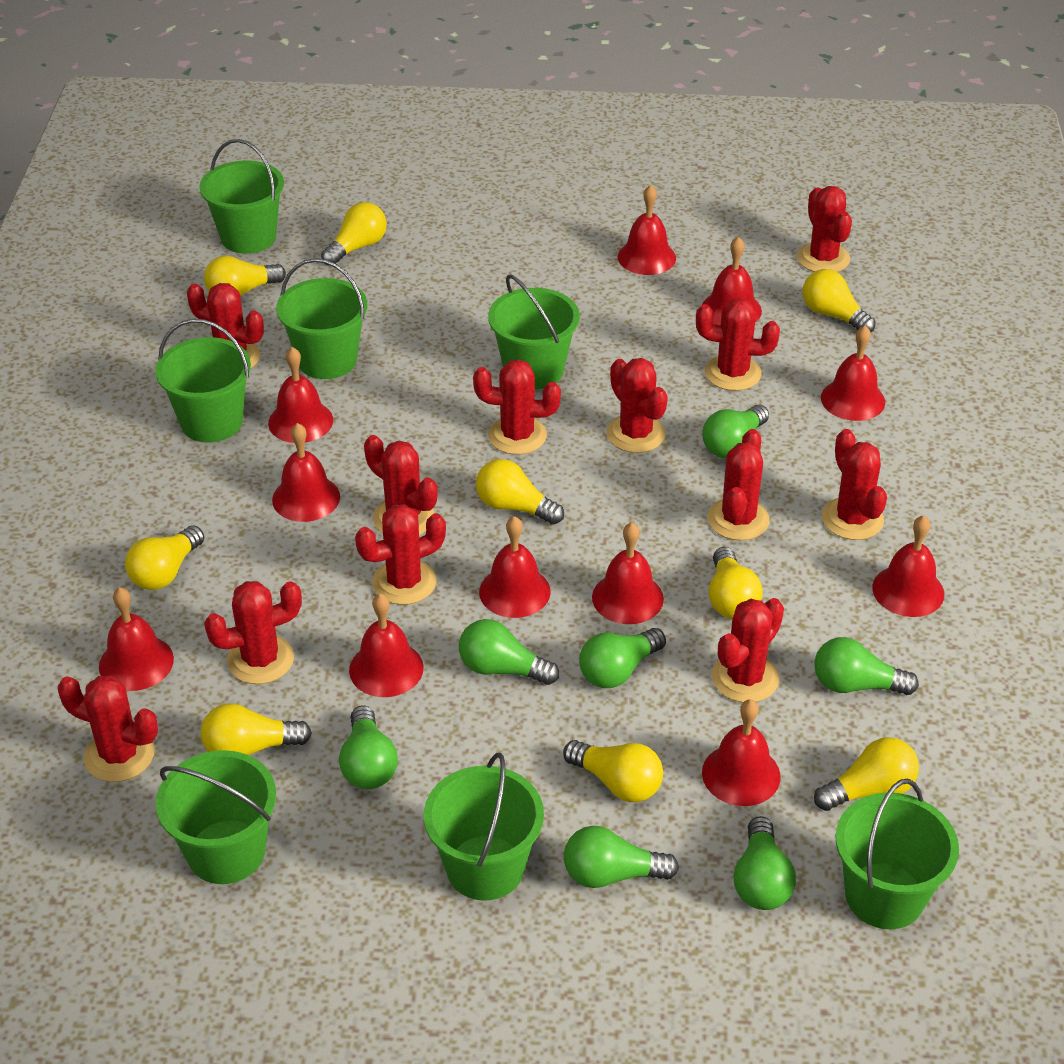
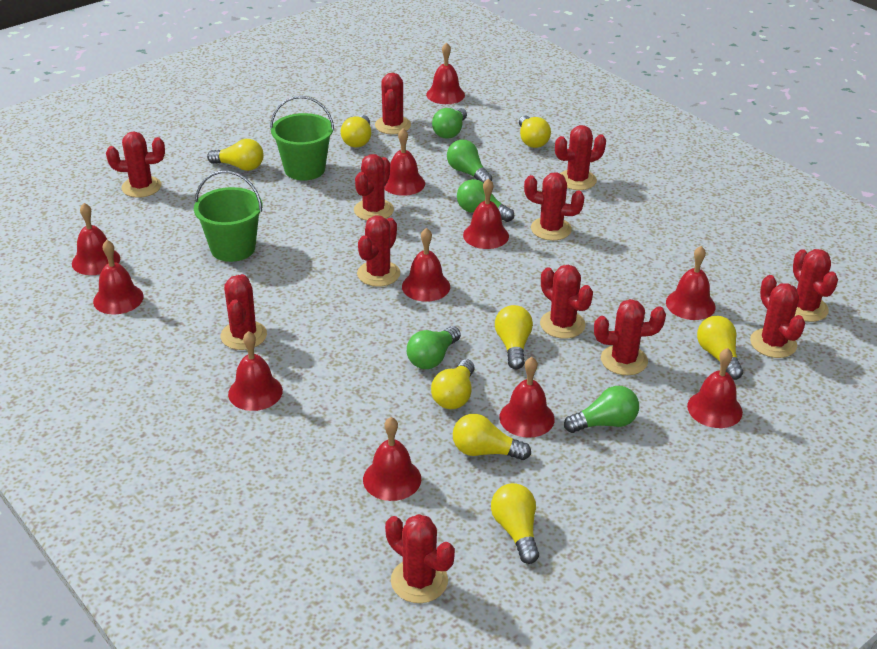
green bucket: 7 -> 2
green light bulb: 7 -> 5
yellow light bulb: 9 -> 8

